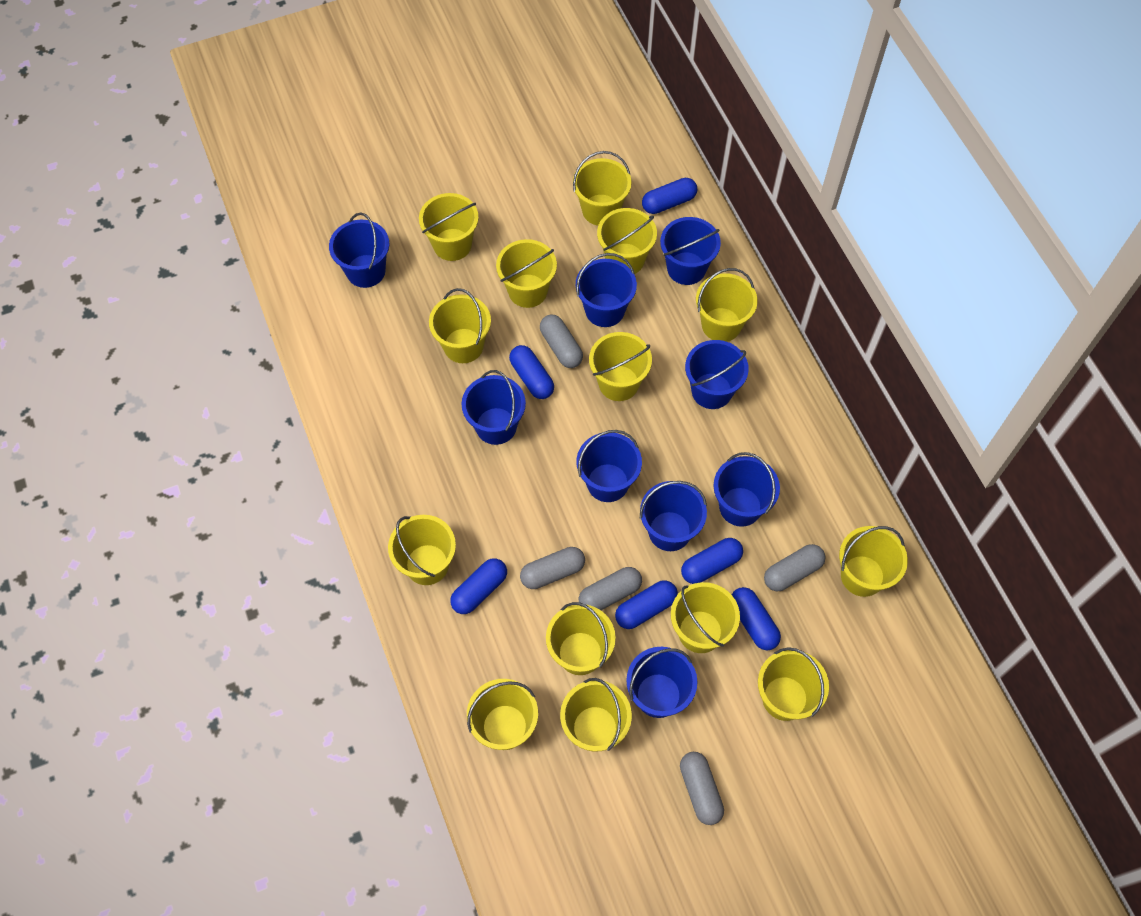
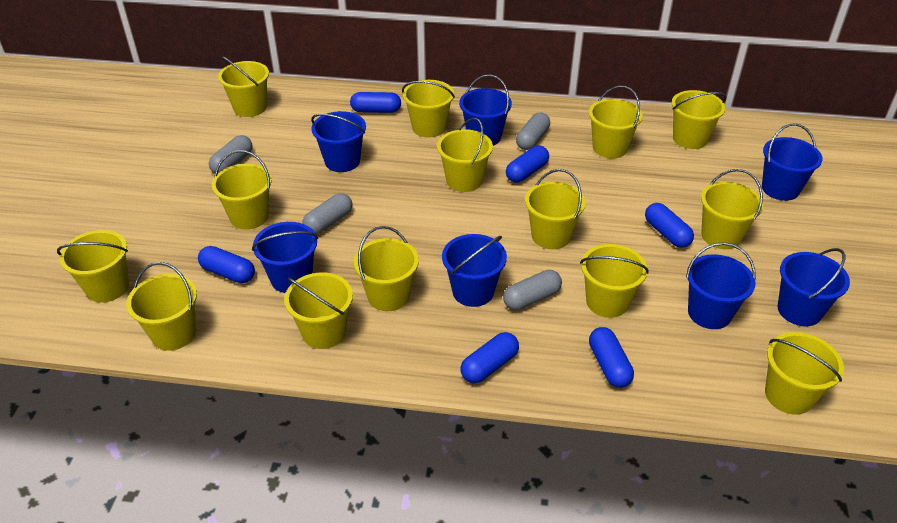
blue bucket: 9 -> 7
grey capsule: 5 -> 4

